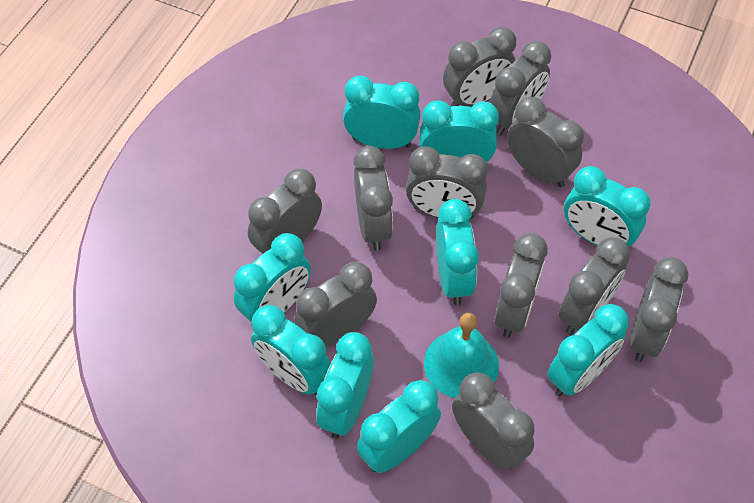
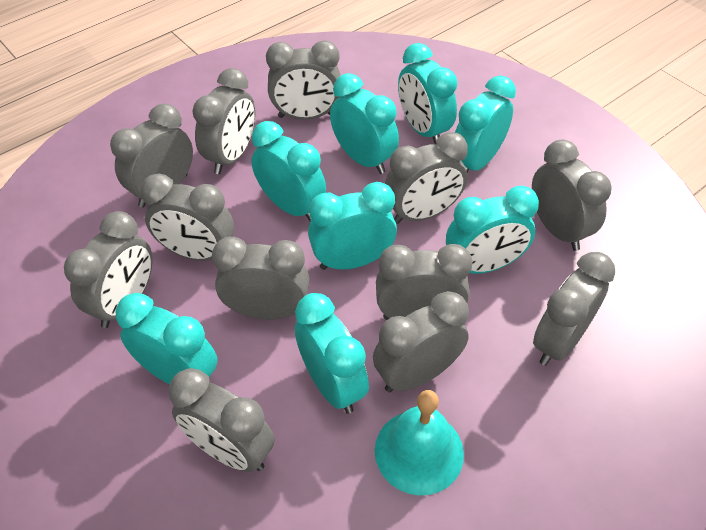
grey clock: 11 -> 12
turquoise clock: 9 -> 8

